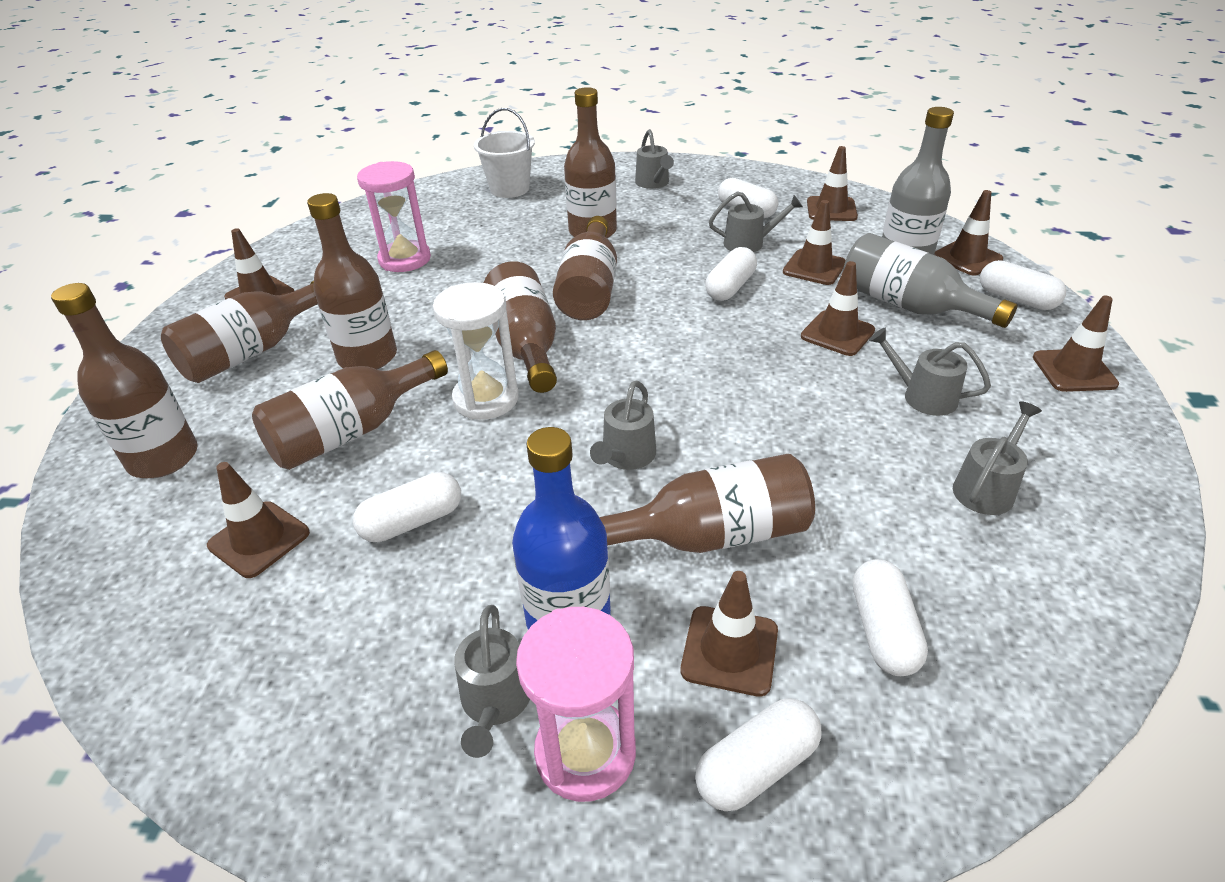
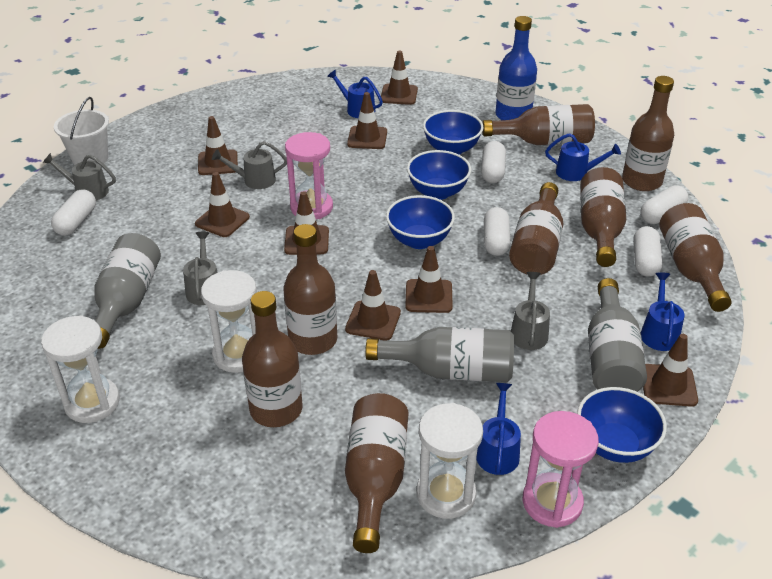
blue bowl: 0 -> 4
blue watering can: 0 -> 4
grey bottle: 2 -> 3
grey watering can: 6 -> 4
white capsule: 6 -> 5
white hourglass: 1 -> 3

